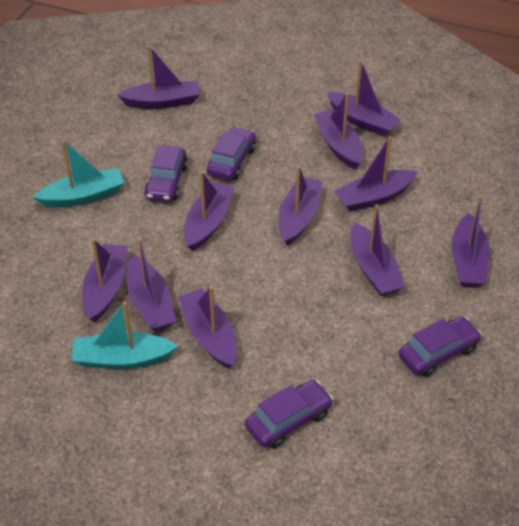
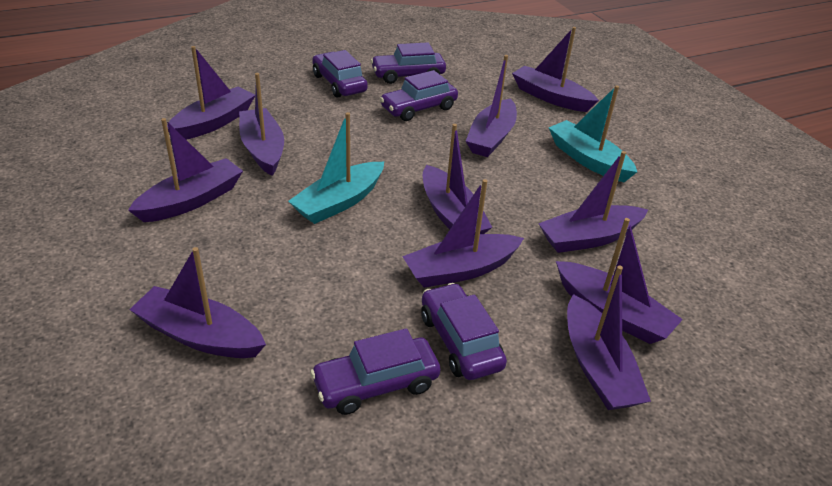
purple car: 4 -> 5

